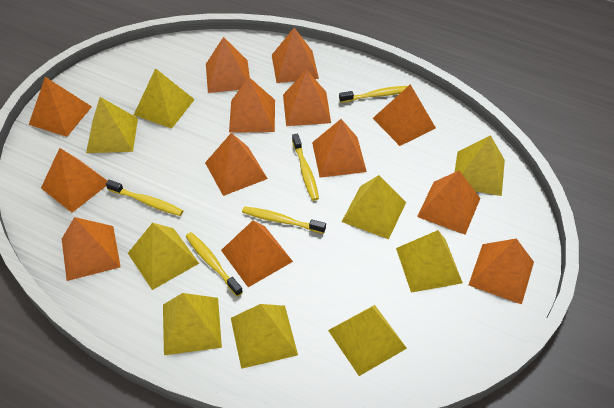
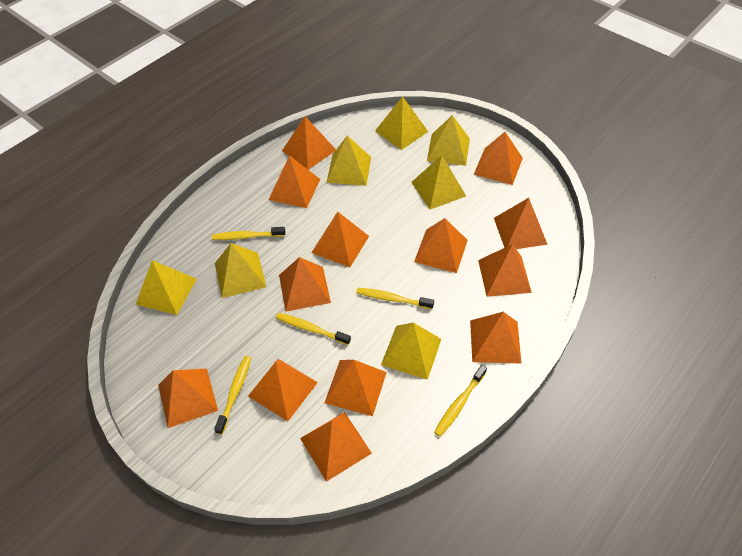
yellow pyramid: 9 -> 7

